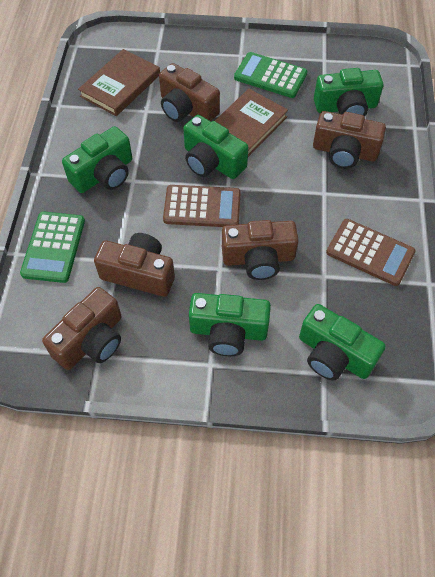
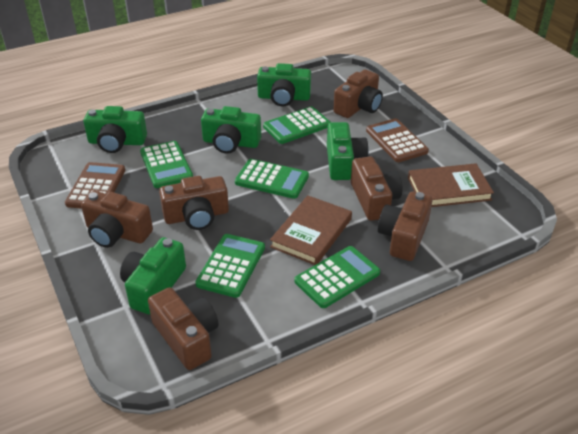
brown camera: 5 -> 6
green calculator: 2 -> 5

